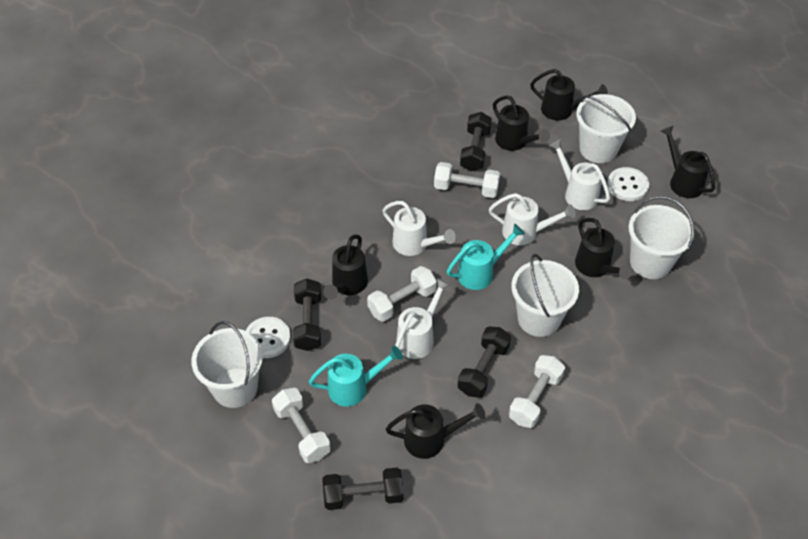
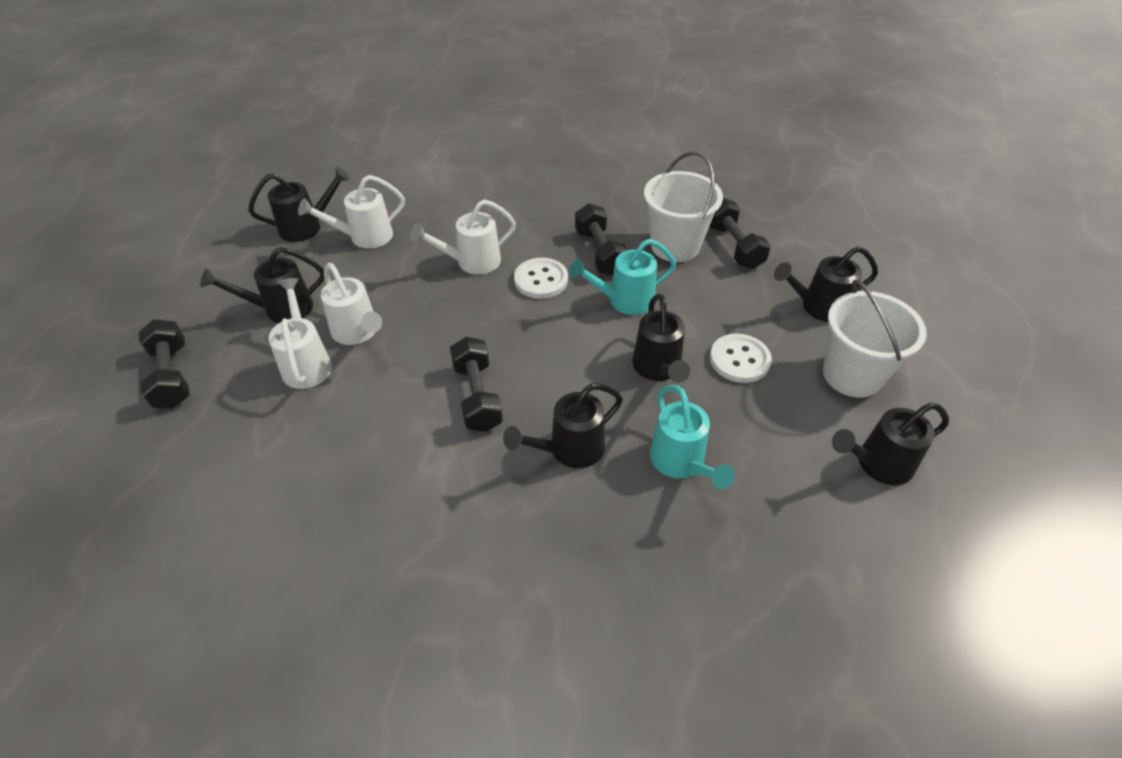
white bucket: 4 -> 2
white dumbbell: 4 -> 0

